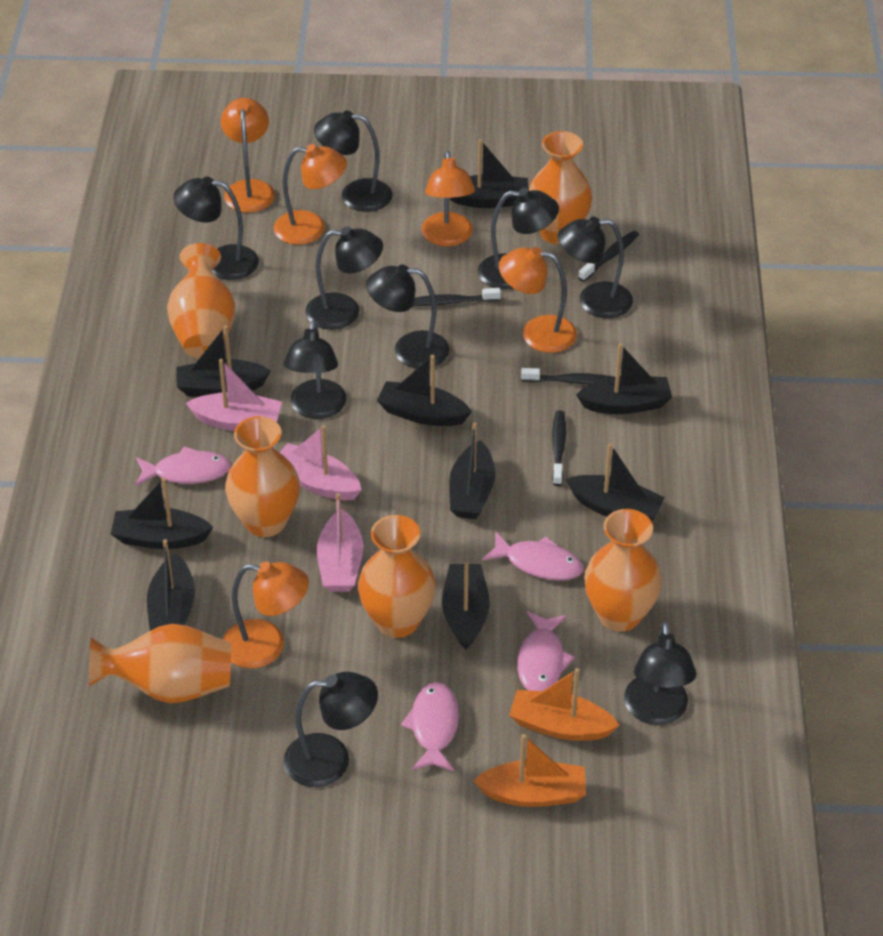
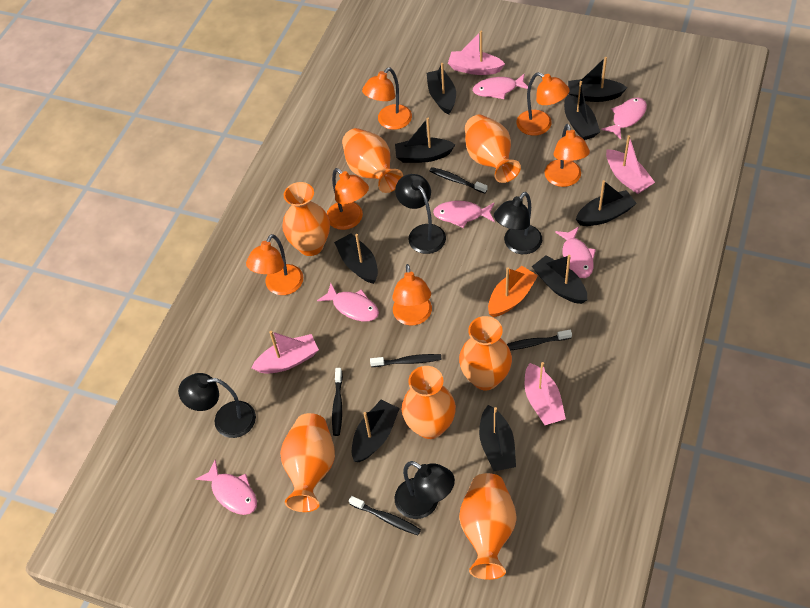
black lamp: 9 -> 4
black toothbrush: 4 -> 5
orange boat: 2 -> 1
orange lamp: 5 -> 6
orange vase: 6 -> 7
pink boat: 3 -> 4
pink fish: 4 -> 6

